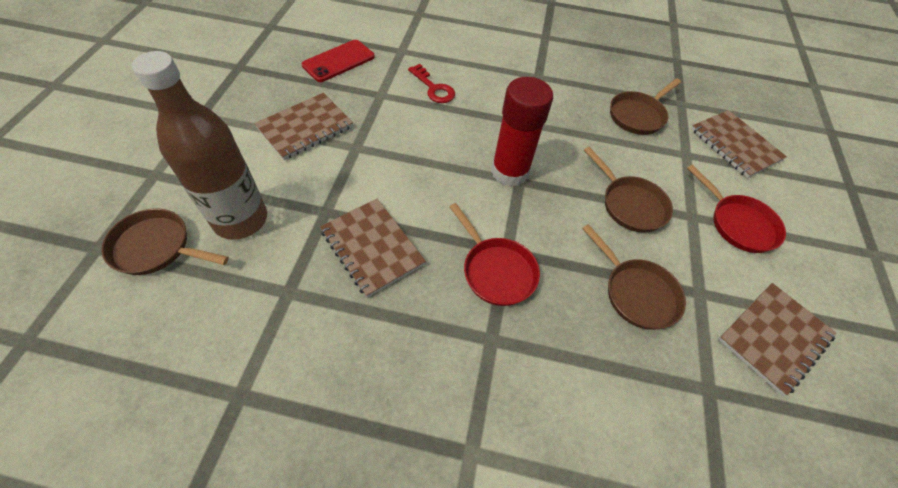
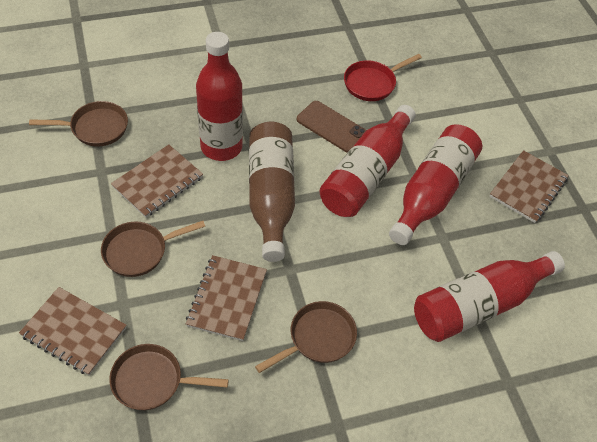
brown phone: 0 -> 1
red bottle: 0 -> 4
red glue stick: 1 -> 0
red key: 1 -> 0
red pan: 2 -> 1
red phone: 1 -> 0

